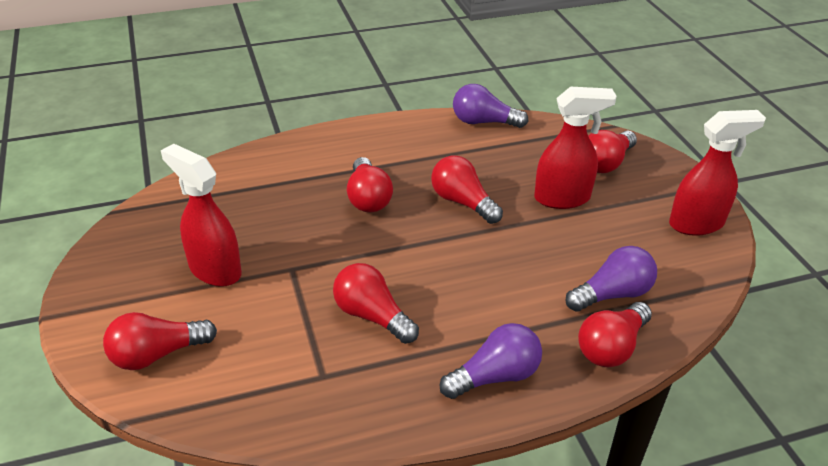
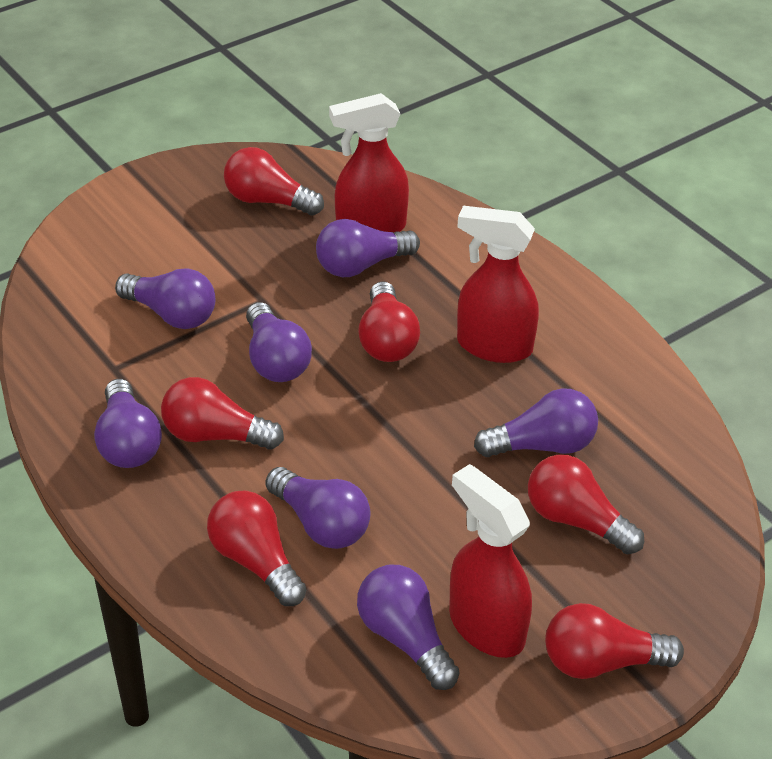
purple light bulb: 3 -> 7

